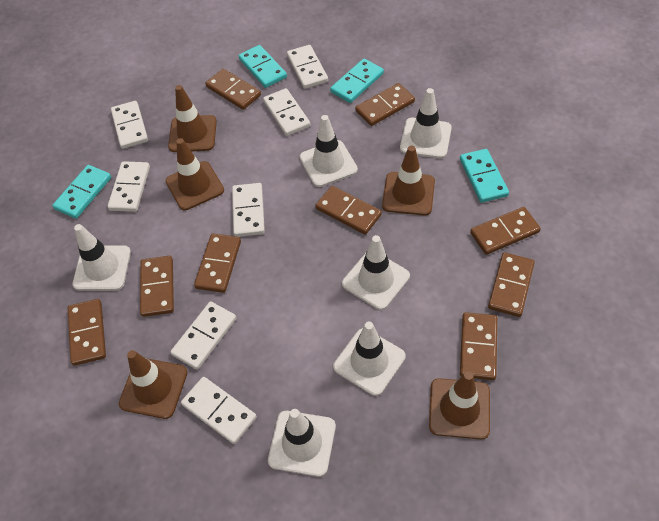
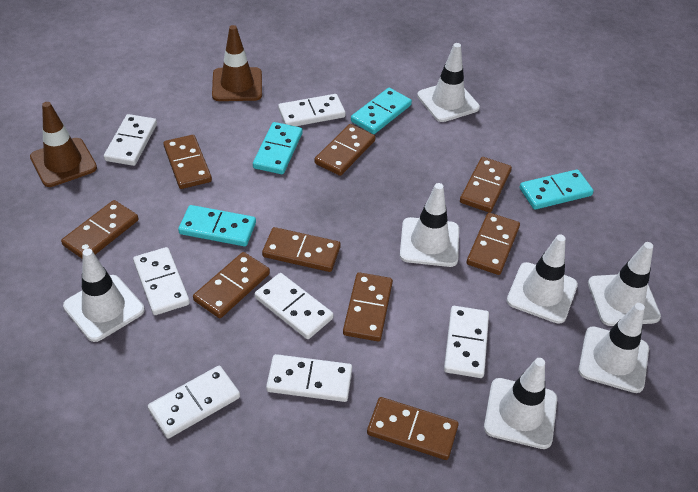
brown traffic cone: 5 -> 2
white traffic cone: 6 -> 7

